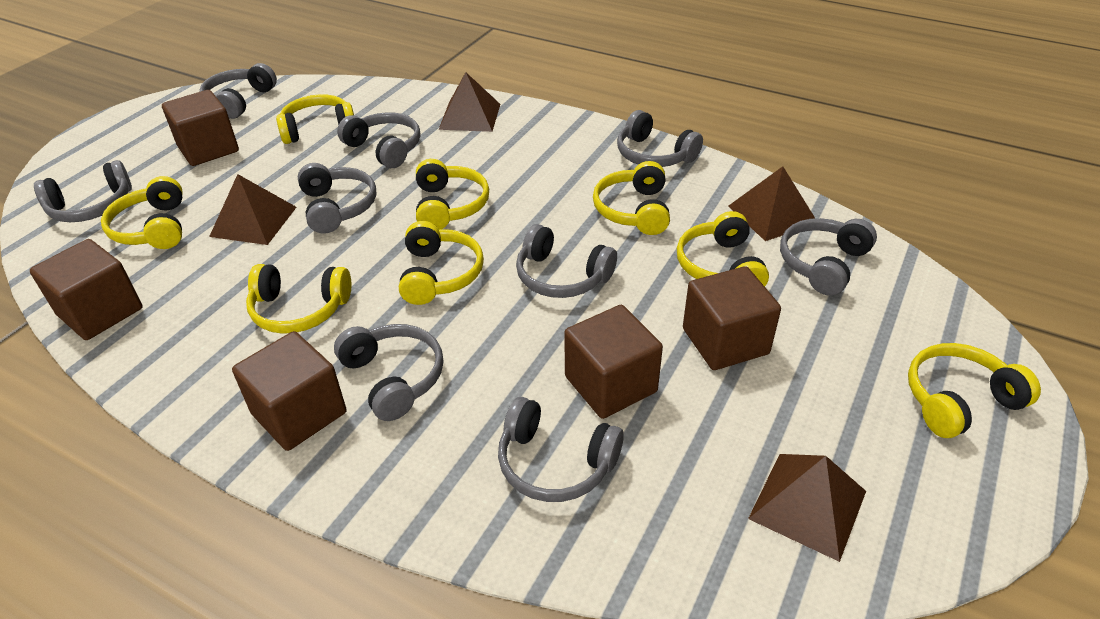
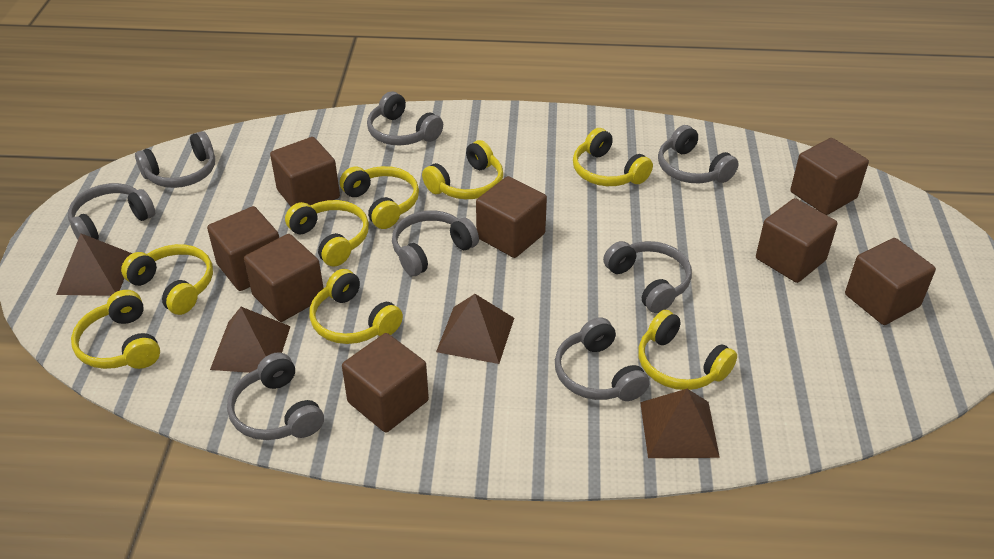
brown cube: 5 -> 8
grey headphones: 9 -> 8

